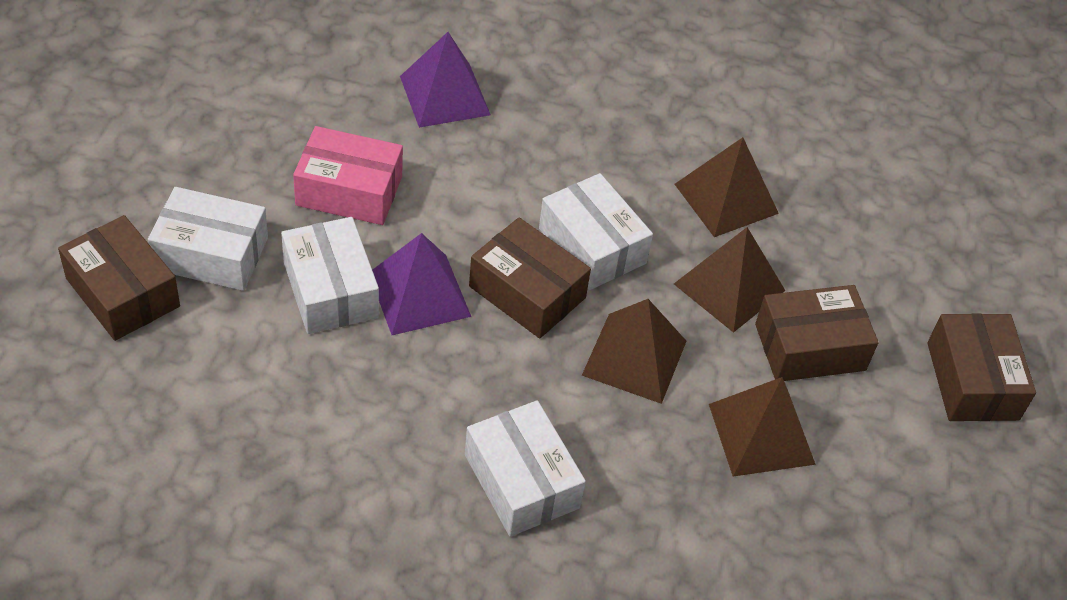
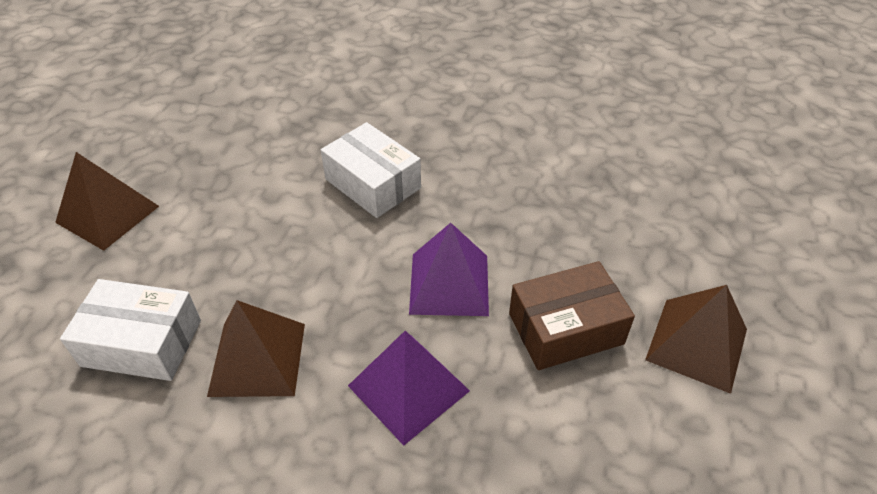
brown box: 4 -> 1
brown pyramid: 4 -> 3
pink box: 1 -> 0
white box: 4 -> 2

